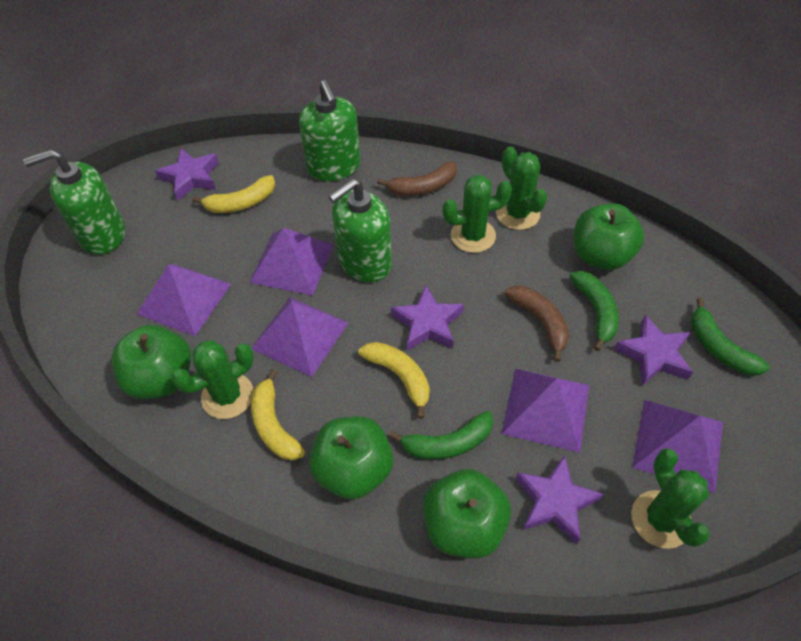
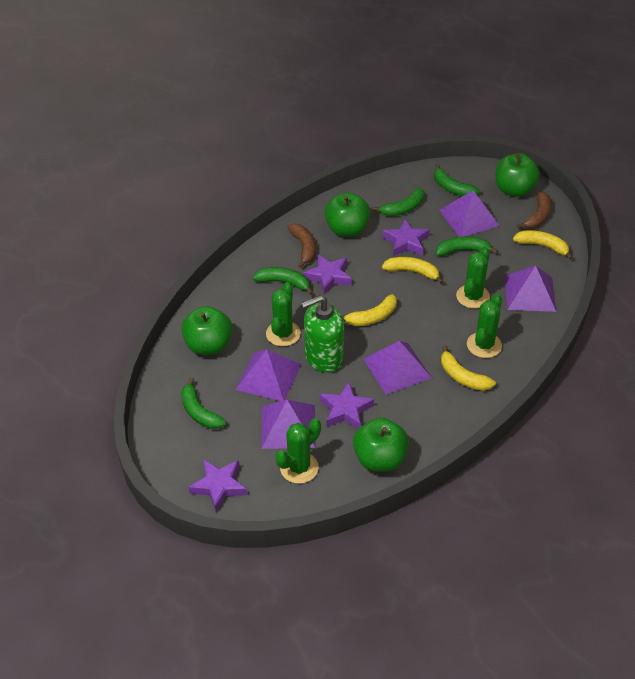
green banana: 3 -> 5
green soap dispenser: 3 -> 1
yellow banana: 3 -> 4

